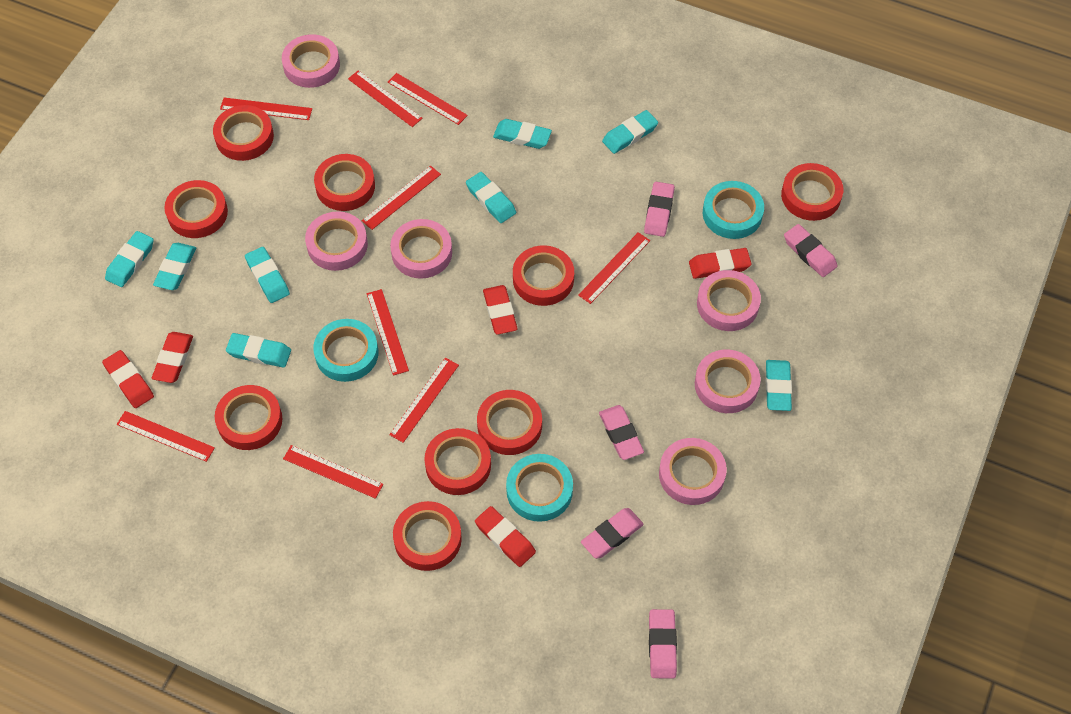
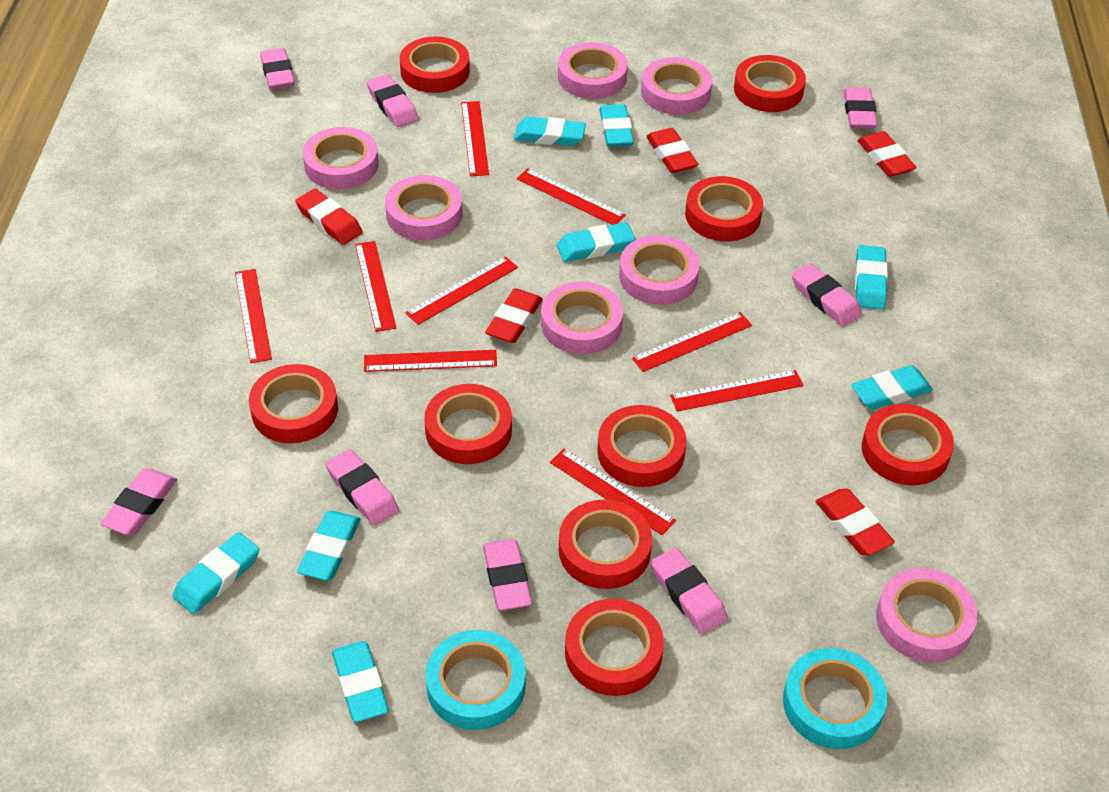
pink eraser: 5 -> 8
pink tape: 6 -> 7
turquoise tape: 3 -> 2

